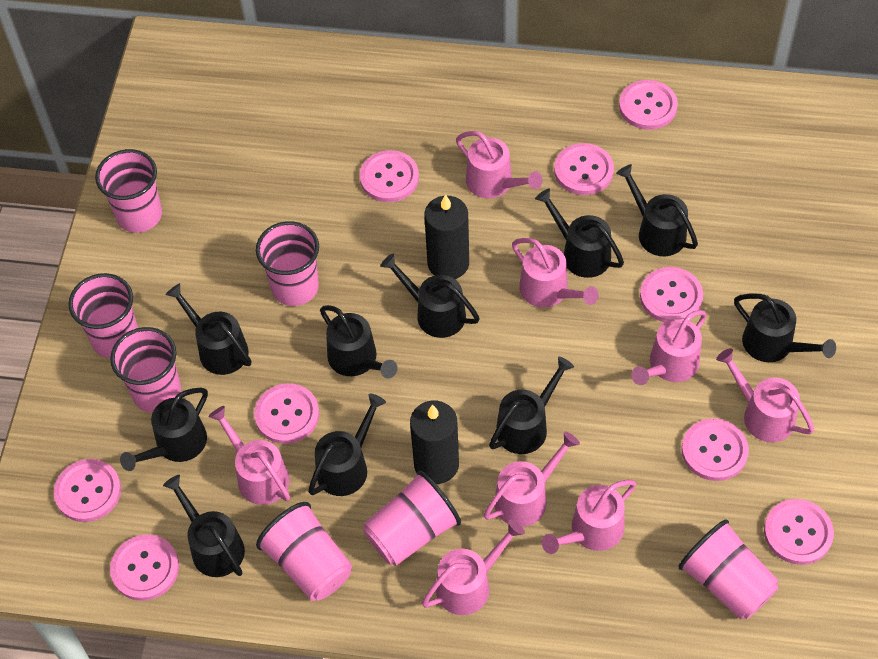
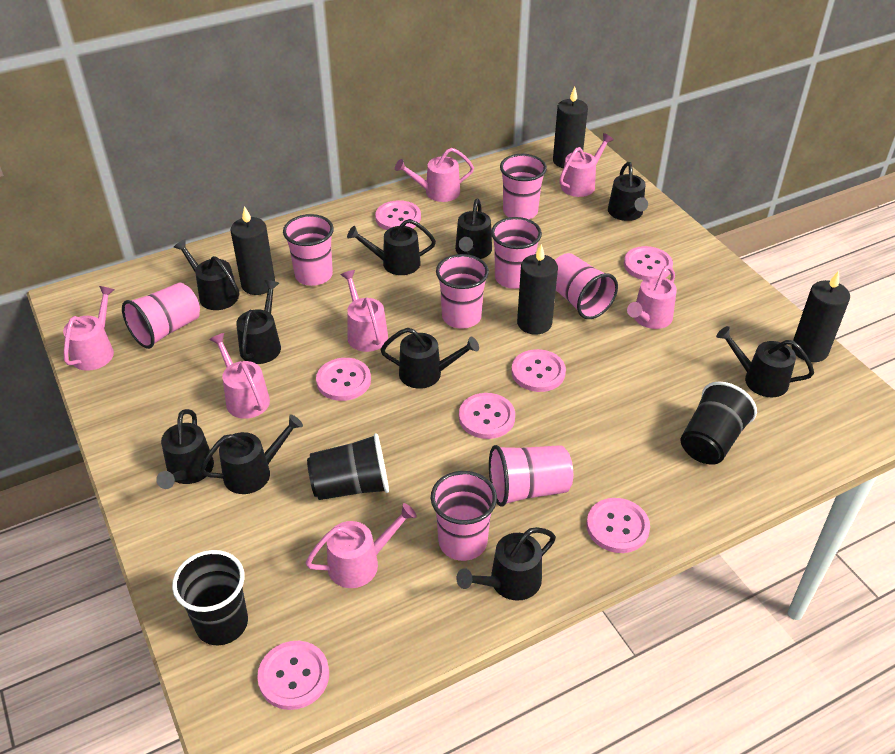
black candle: 2 -> 4
black cup: 0 -> 3
pink button: 9 -> 7
pink cup: 7 -> 8
pink watering can: 8 -> 7

